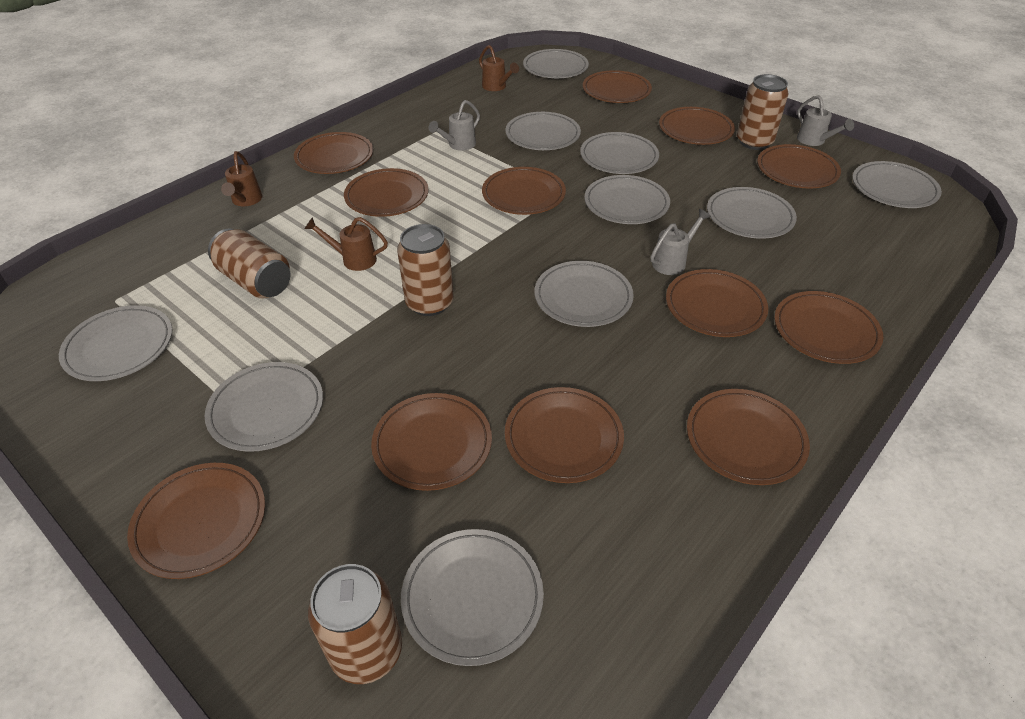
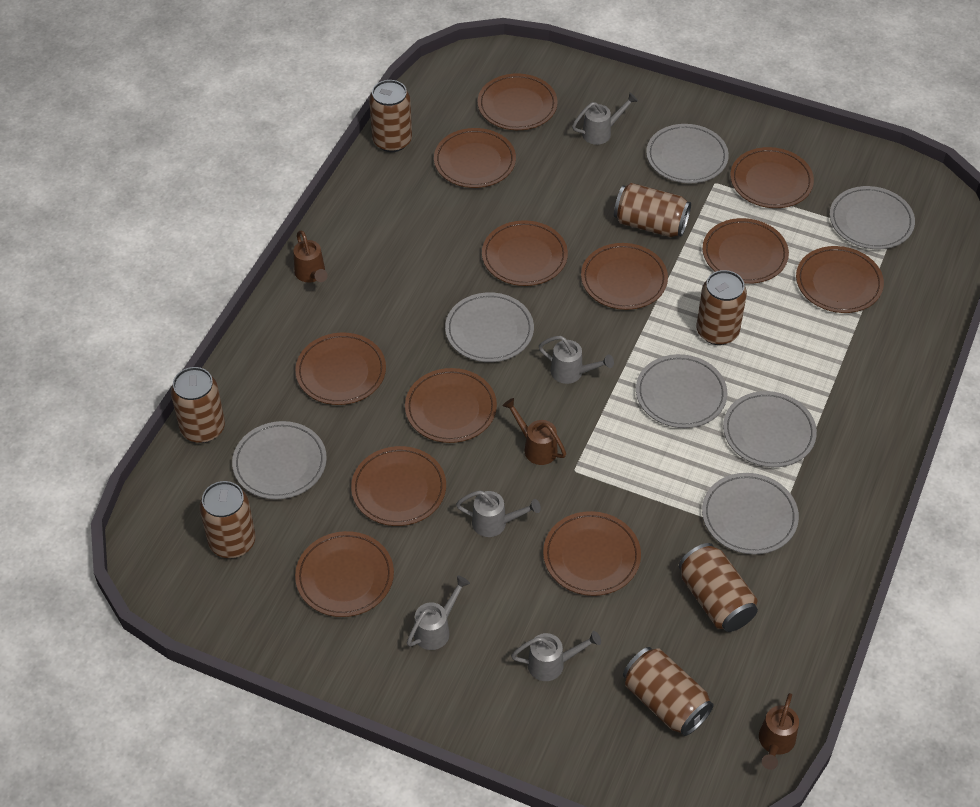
brown can: 4 -> 7
grey plate: 10 -> 7
grey watering can: 3 -> 5

